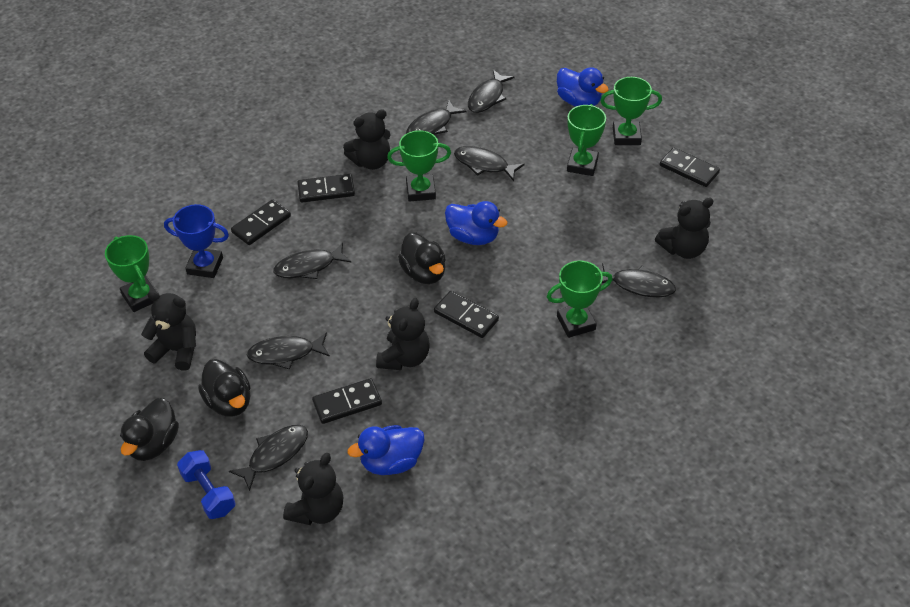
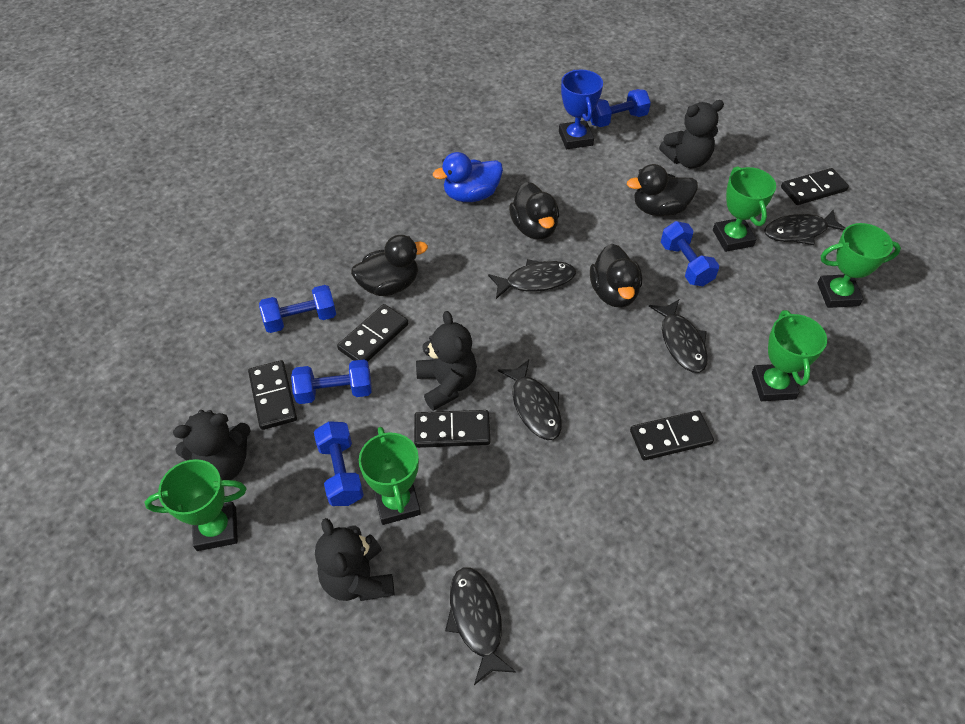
black duck: 3 -> 4
black fish: 7 -> 5
black teddy bear: 5 -> 4
blue duck: 3 -> 1
blue dumbbell: 1 -> 5

